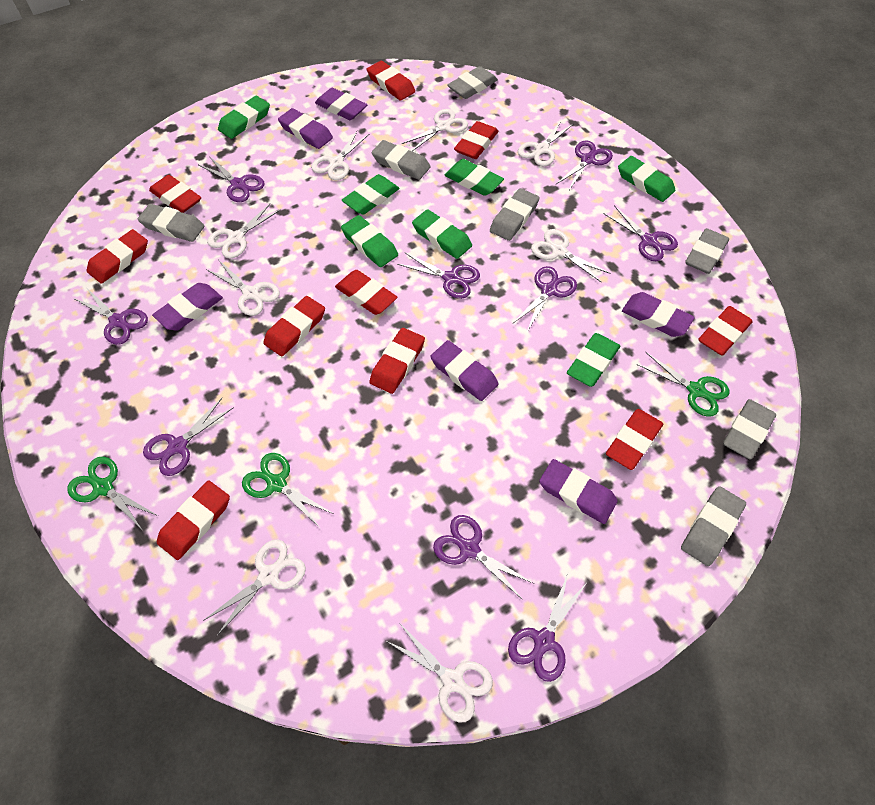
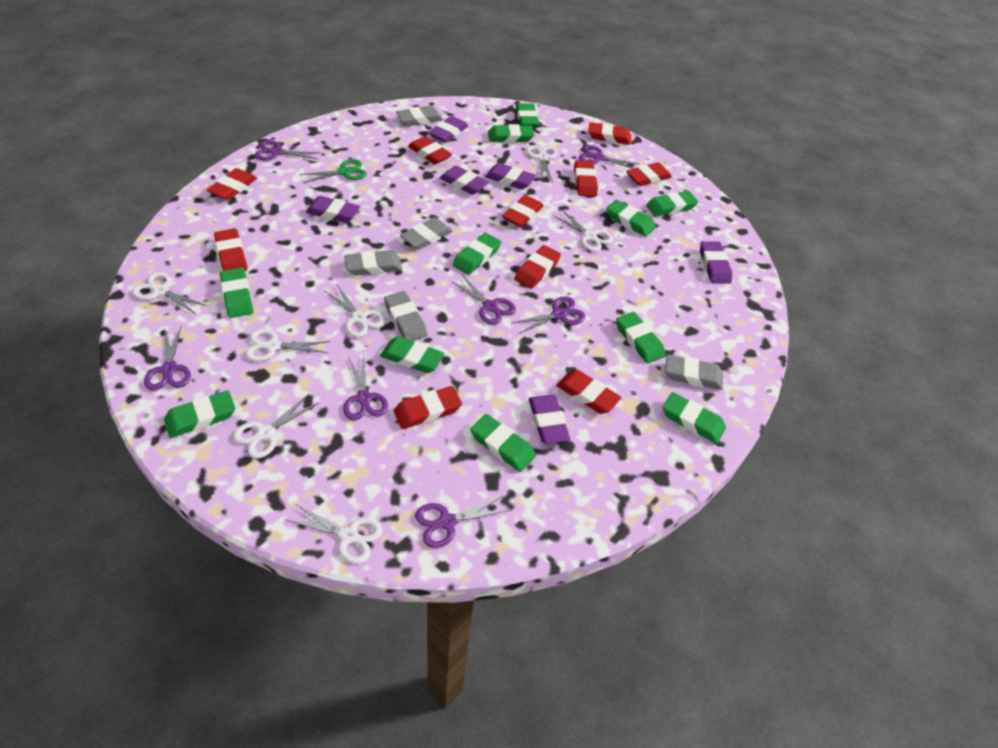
green eraser: 7 -> 11
green scissors: 3 -> 1
grey eraser: 7 -> 5
purple scissors: 9 -> 7
white scissors: 8 -> 7

